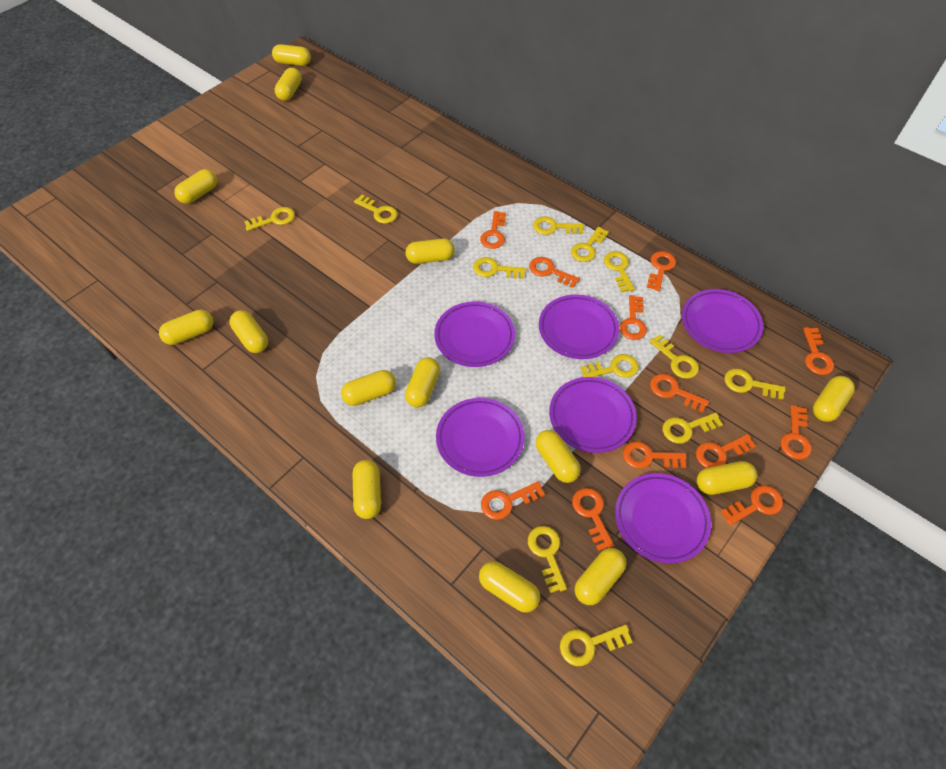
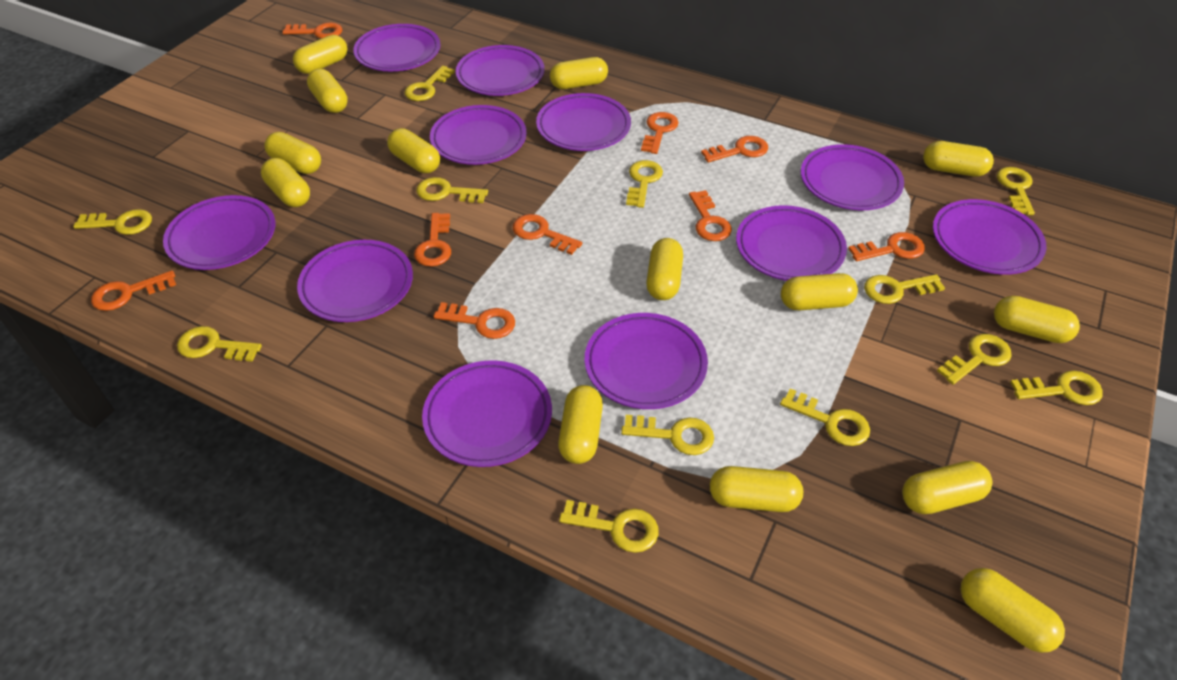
orange key: 12 -> 9
purple plate: 6 -> 11

